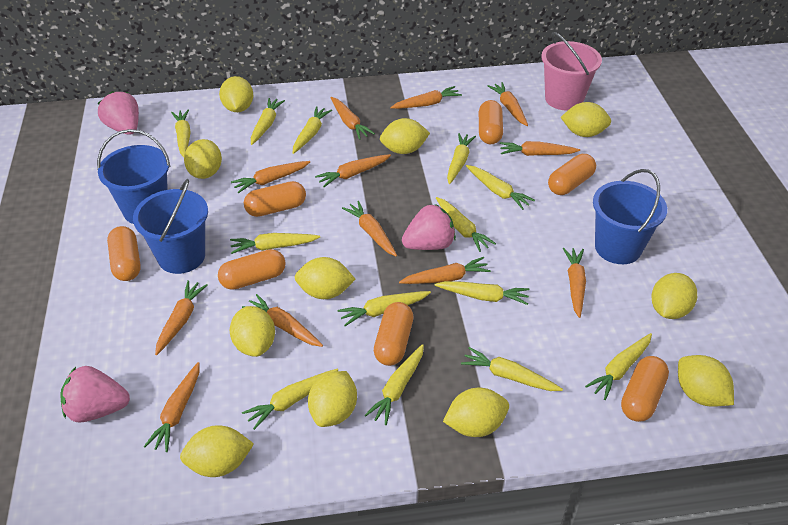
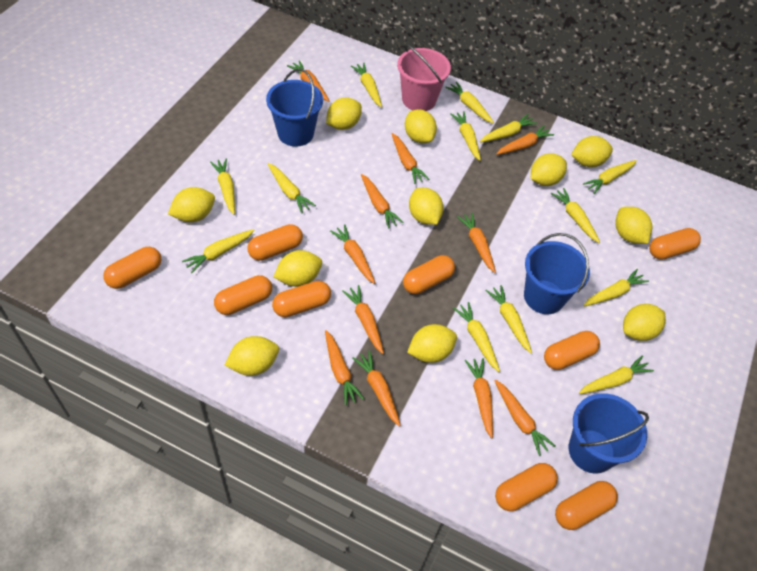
orange capsule: 7 -> 9
orange carrot: 12 -> 11
pink strawberry: 3 -> 0

